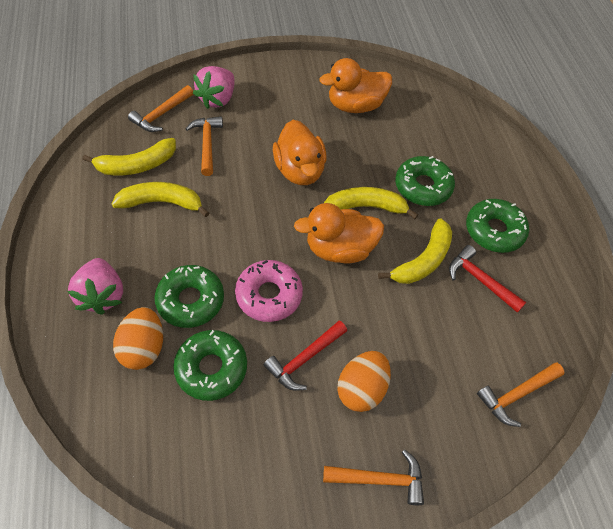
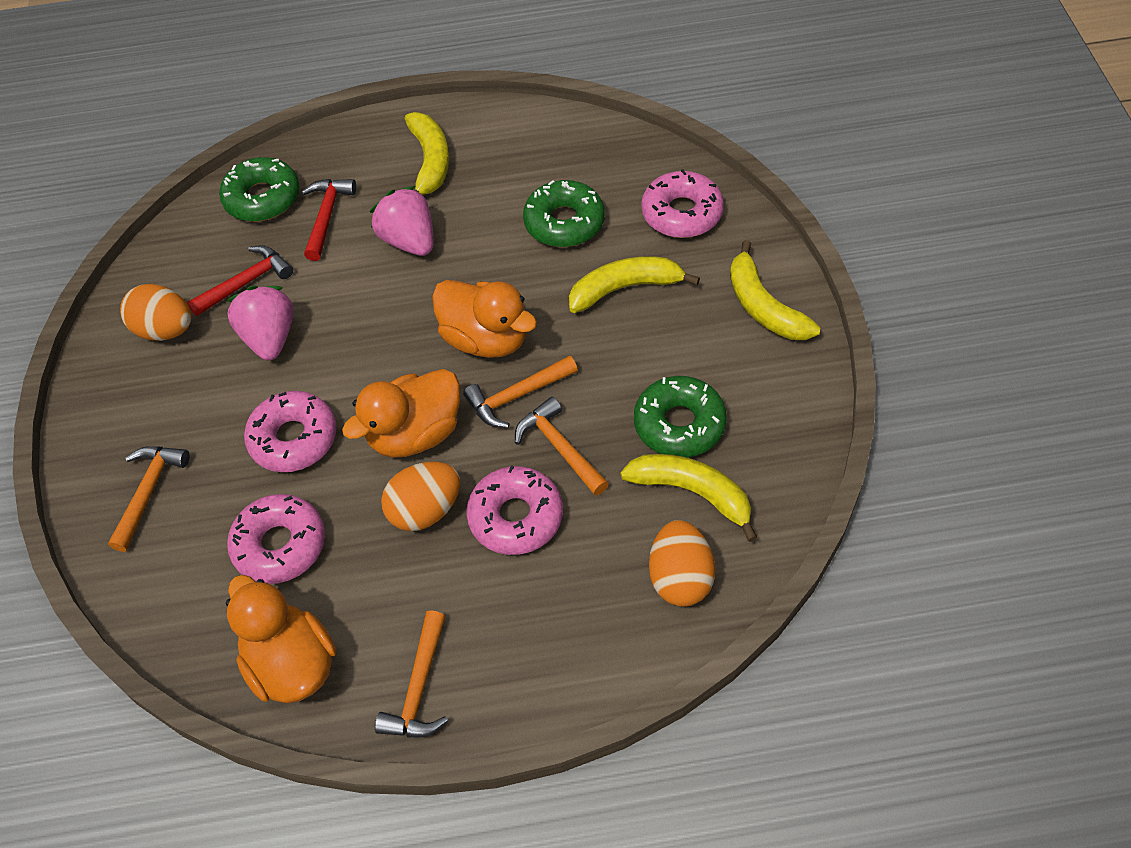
green donut: 4 -> 3
orange egg: 2 -> 3
pink donut: 1 -> 4

